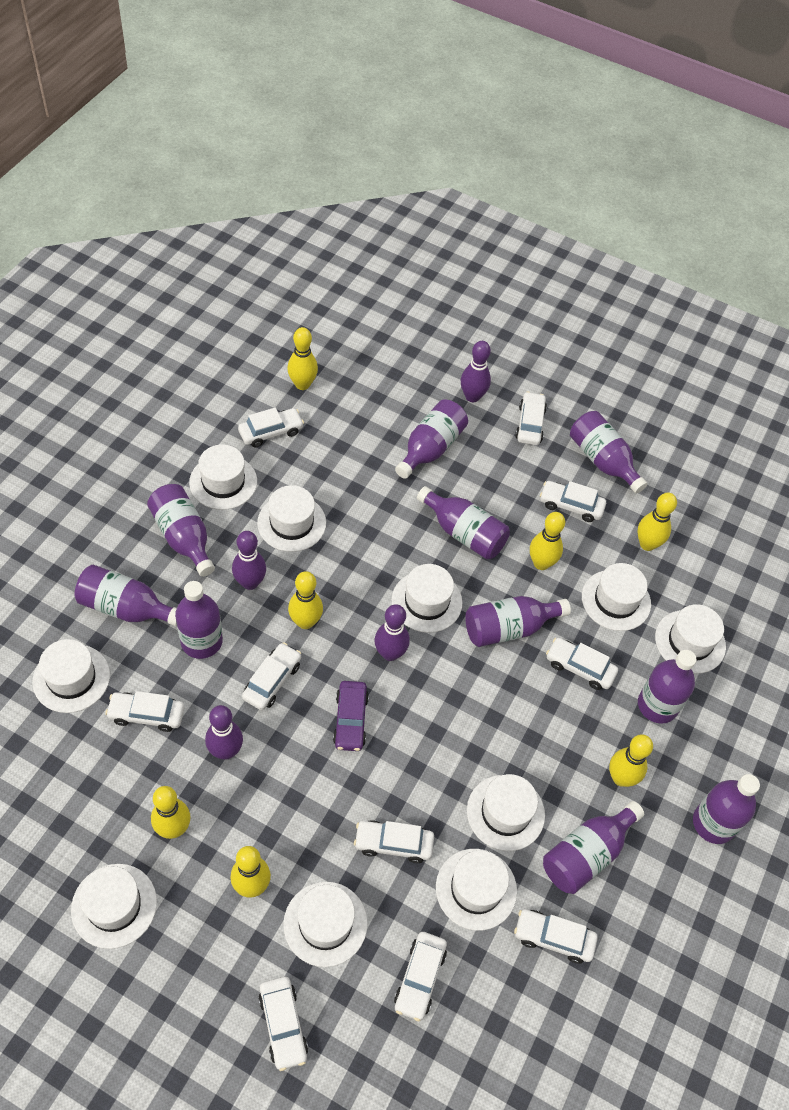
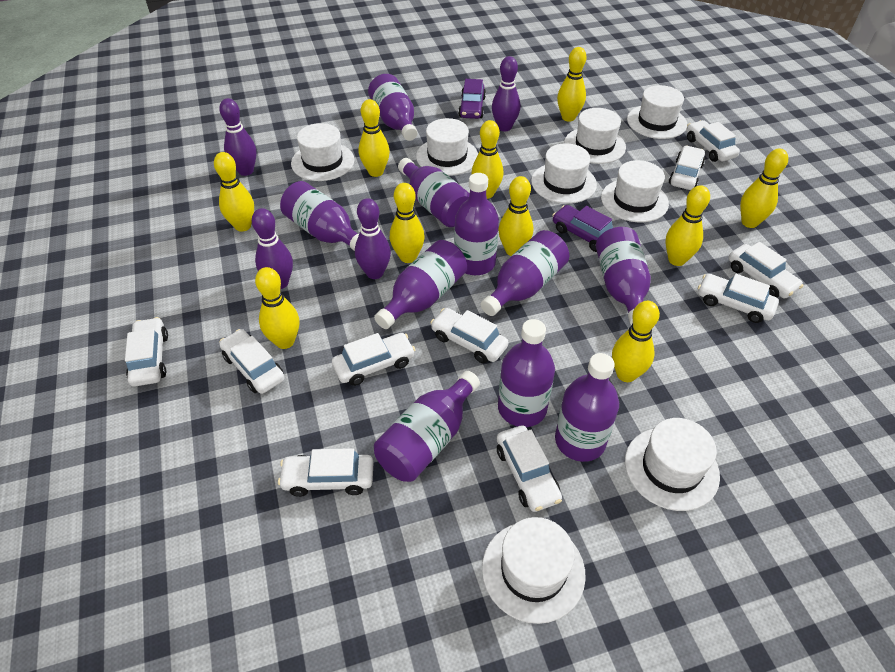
purple car: 1 -> 2
white hat: 10 -> 8
yellow bowling pin: 7 -> 10

